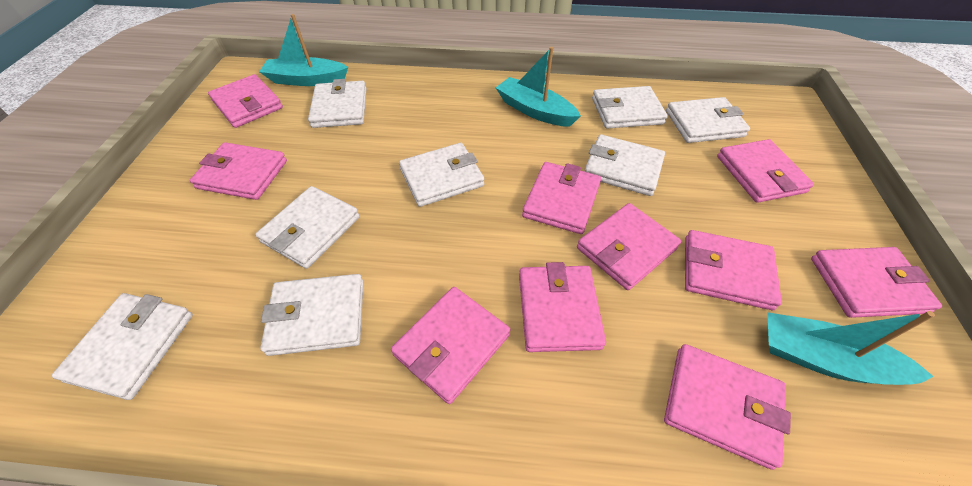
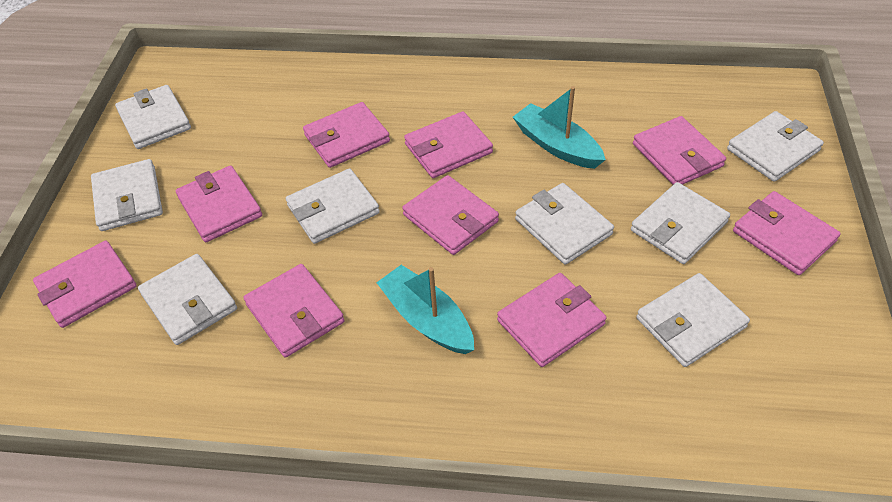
pink wallet: 10 -> 9
turquoise boat: 3 -> 2

